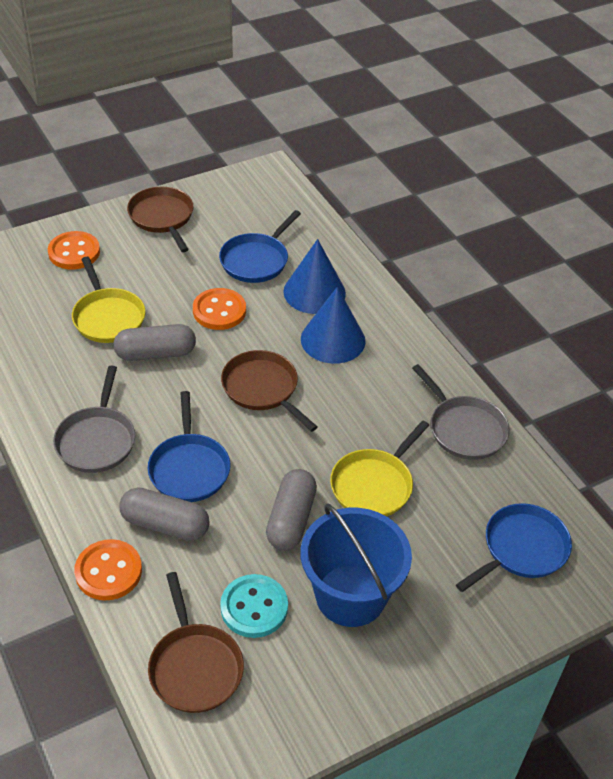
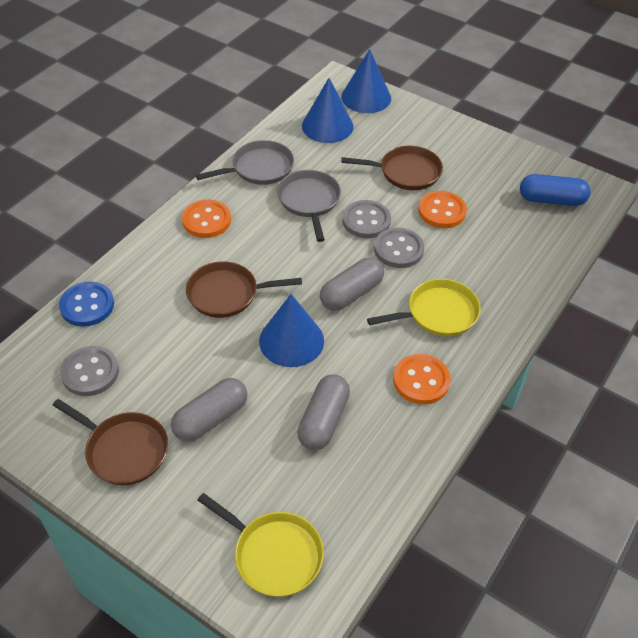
blue bucket: 1 -> 0
blue button: 0 -> 1
blue capsule: 0 -> 1
blue cone: 2 -> 3
blue pan: 3 -> 0
grey button: 0 -> 3
turquoise button: 1 -> 0

